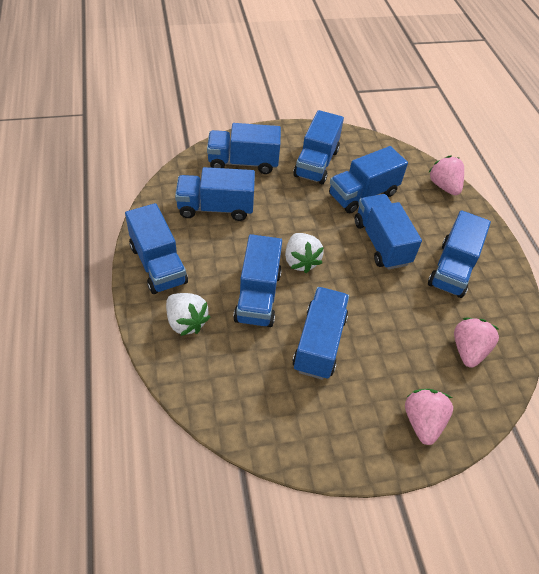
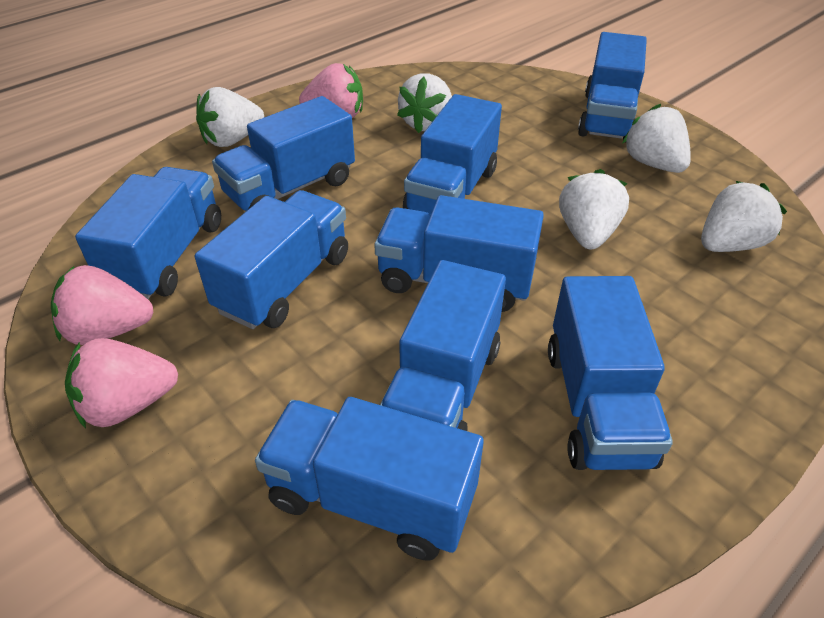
white strawberry: 2 -> 5

